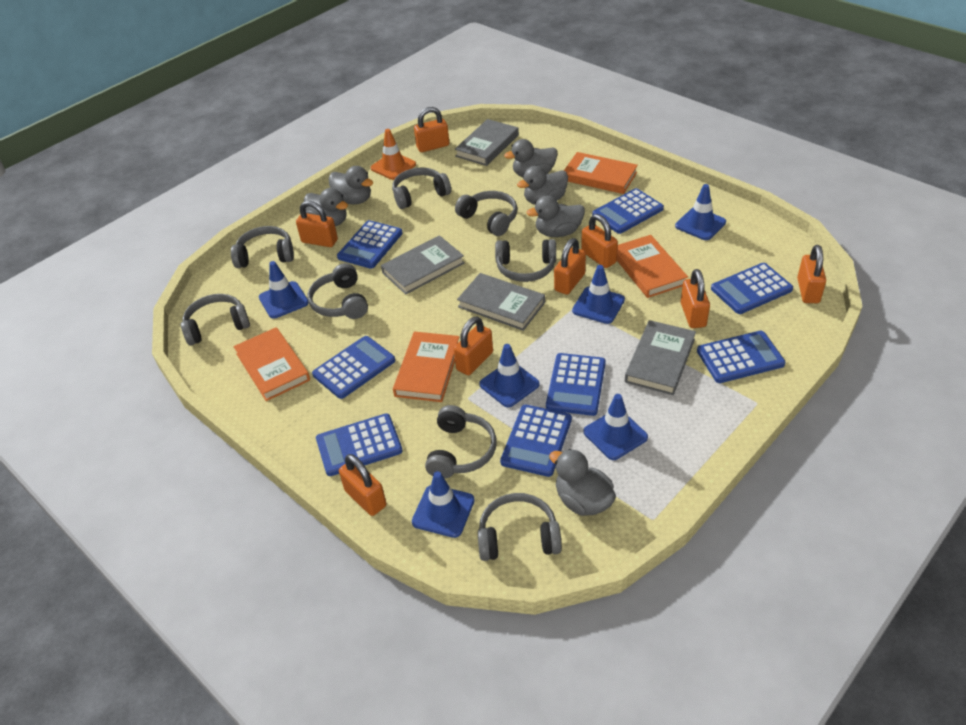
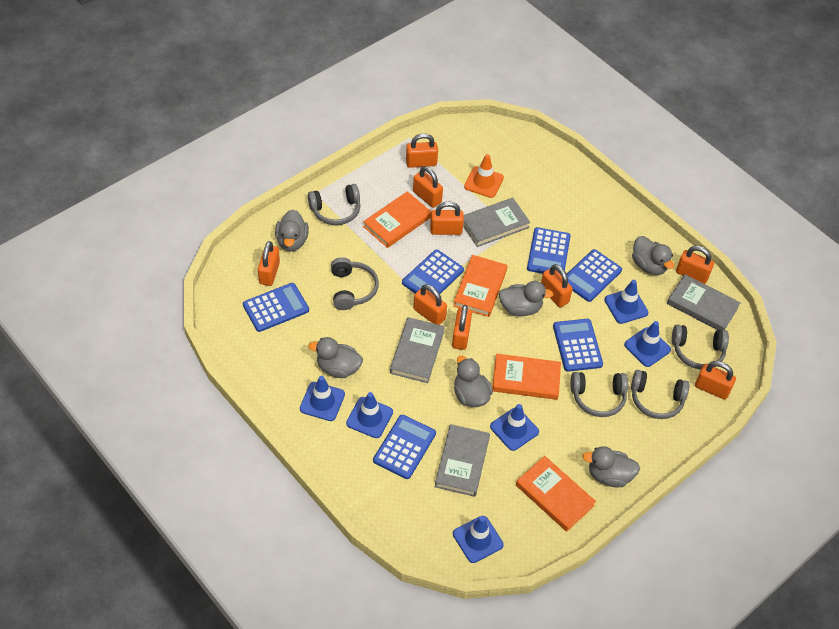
blue calculator: 8 -> 6
grey headphones: 8 -> 5
orange padlock: 8 -> 9

